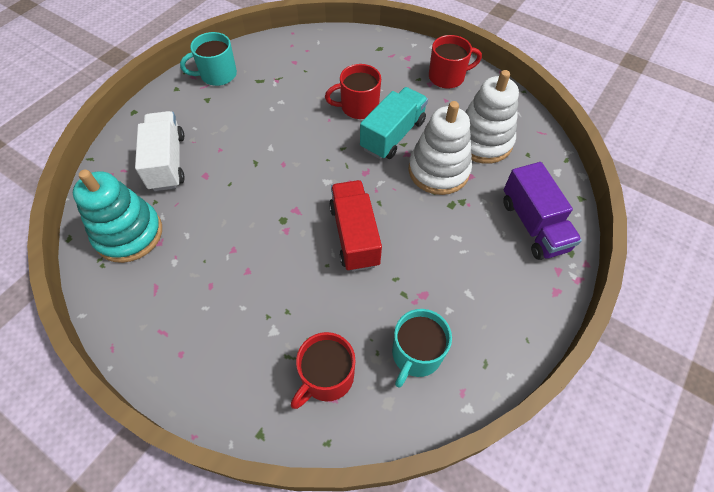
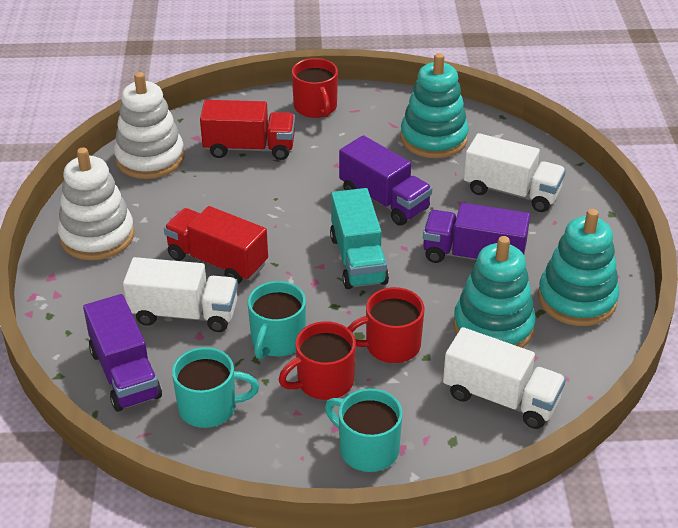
purple truck: 1 -> 3
red truck: 1 -> 2
turquoise mug: 2 -> 3
turquoise stacking toy: 1 -> 3
white truck: 1 -> 3

